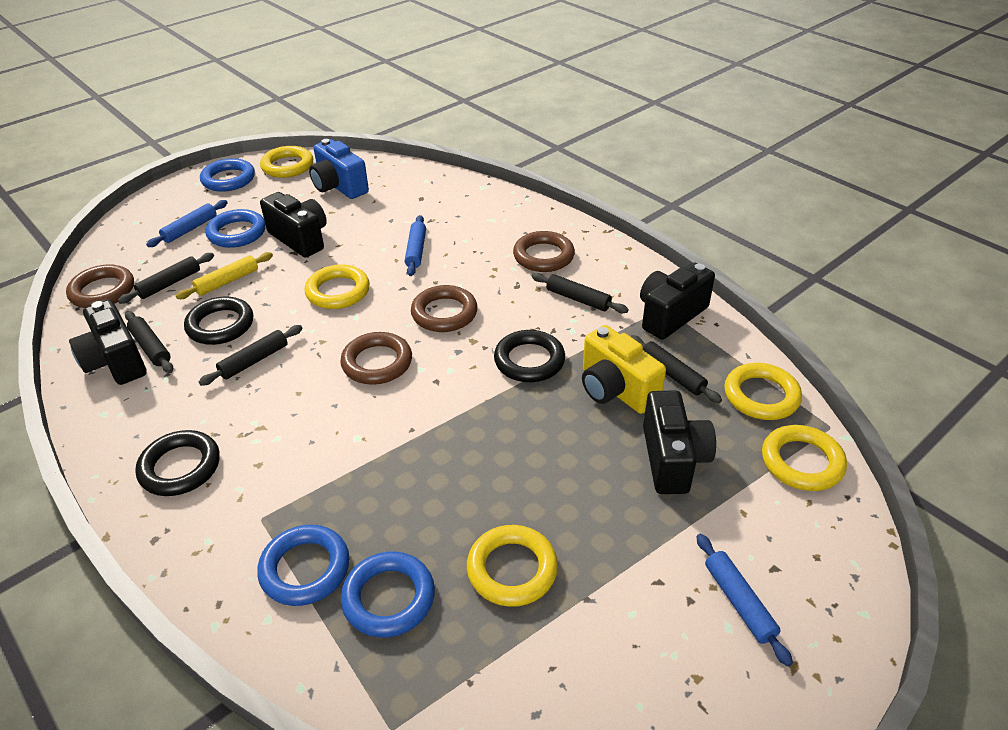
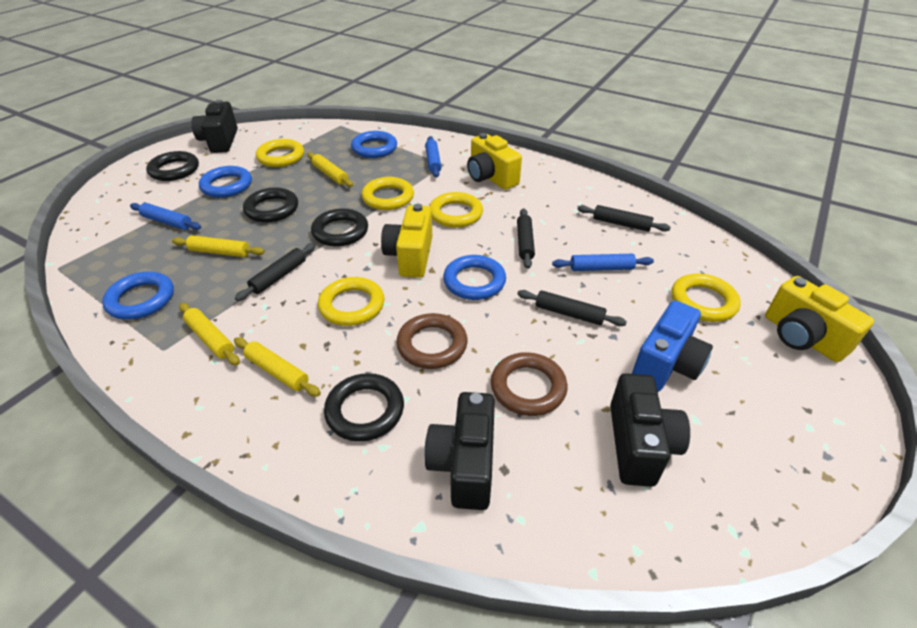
black camera: 4 -> 3
black ring: 3 -> 4
black rolling pin: 5 -> 4
brown ring: 4 -> 2
yellow camera: 1 -> 3
yellow rolling pin: 1 -> 4

